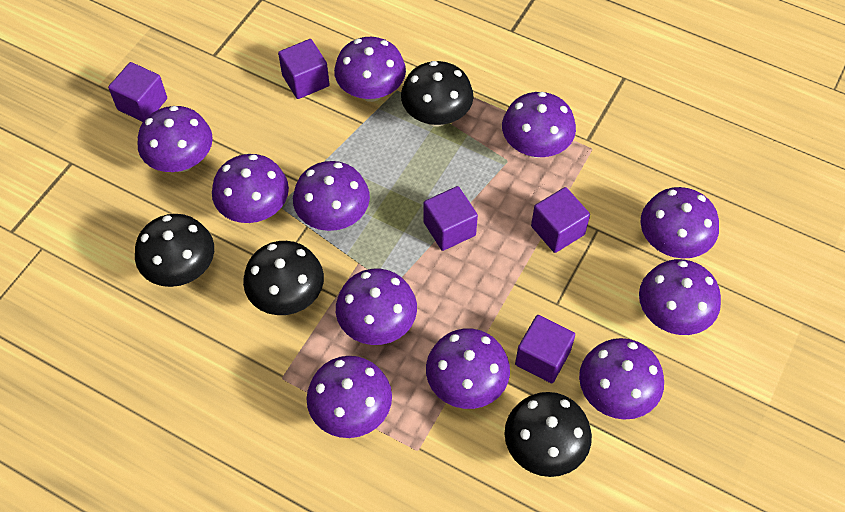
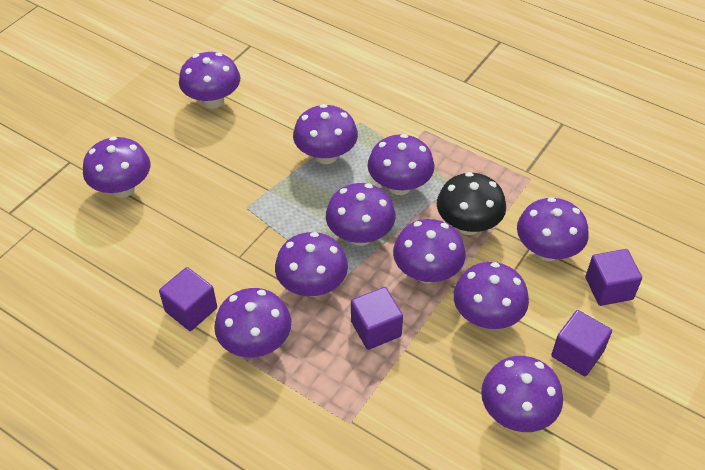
black mushroom: 4 -> 1
purple cube: 5 -> 4

